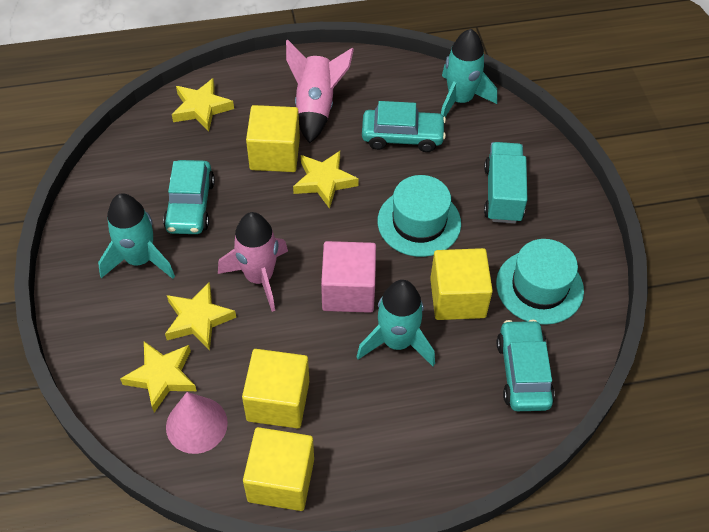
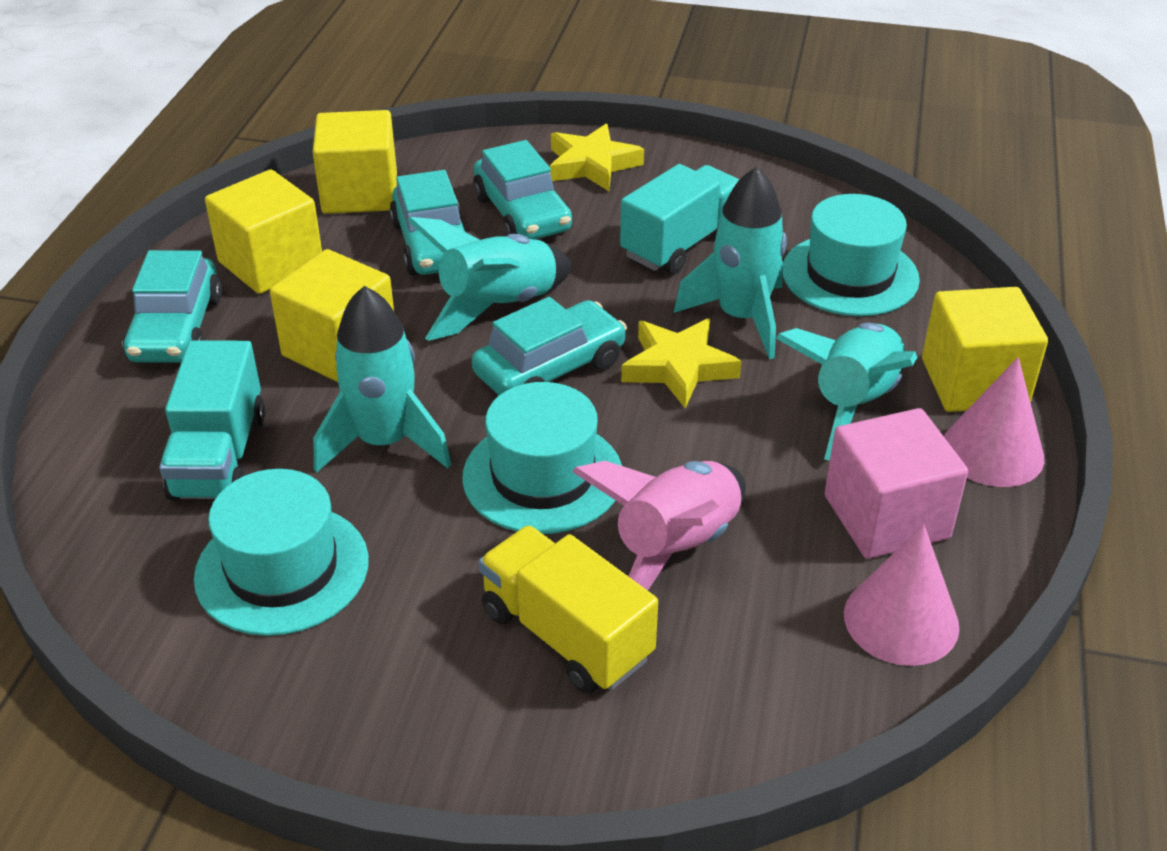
pink cone: 1 -> 2
pink rocket: 2 -> 1
turquoise car: 3 -> 4
turquoise hat: 2 -> 3
turquoise rocket: 3 -> 4
turquoise truck: 1 -> 2
yellow star: 4 -> 2
yellow truck: 0 -> 1

